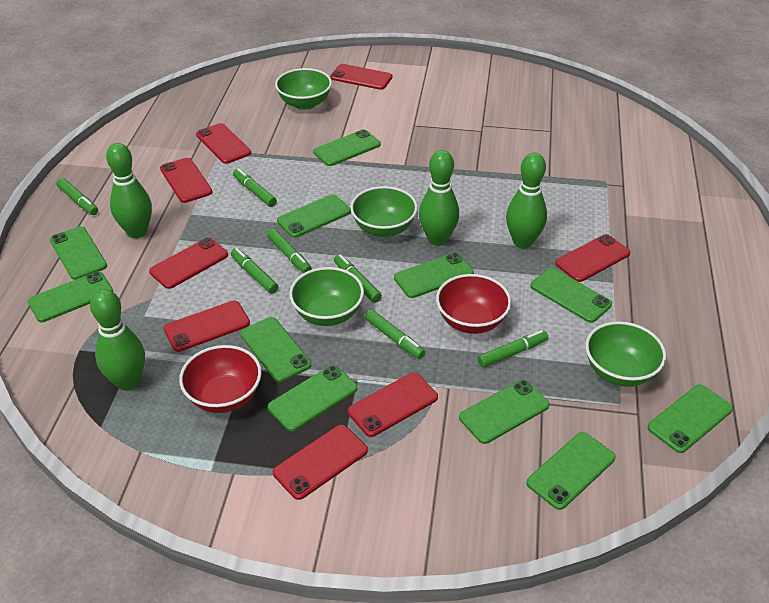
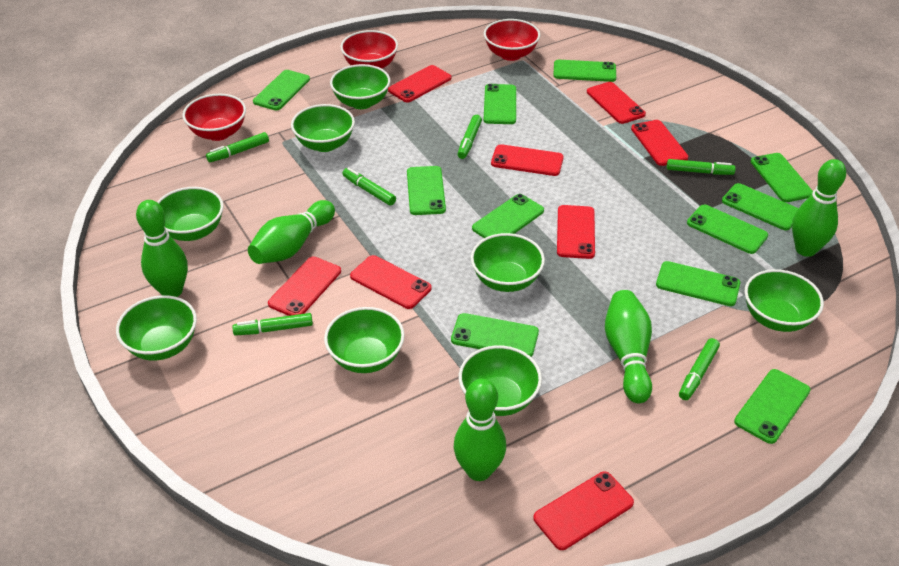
green bowl: 4 -> 8
green bowling pin: 4 -> 5
green marker: 7 -> 6
red bowl: 2 -> 3

